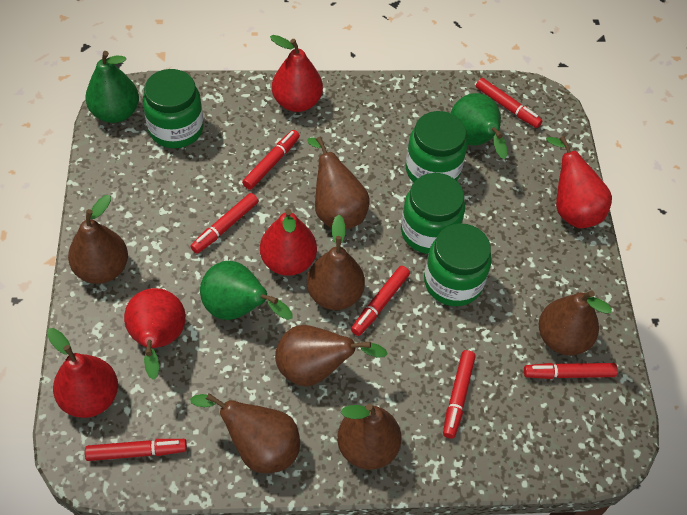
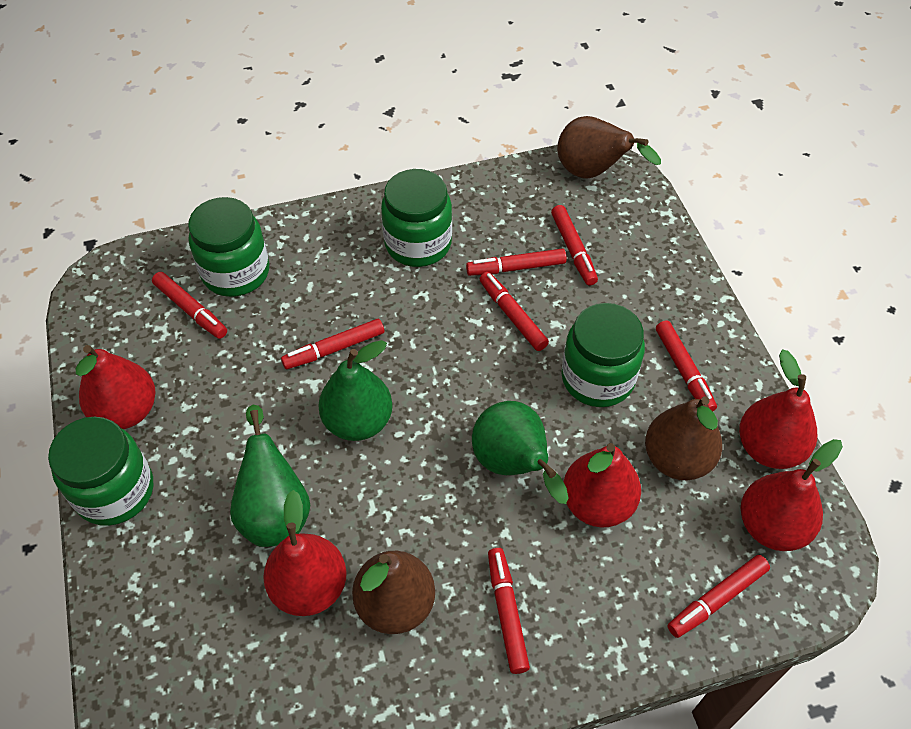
brown pear: 7 -> 3
red marker: 7 -> 8

